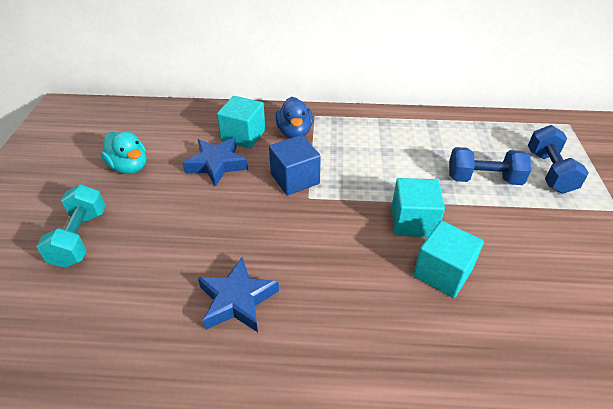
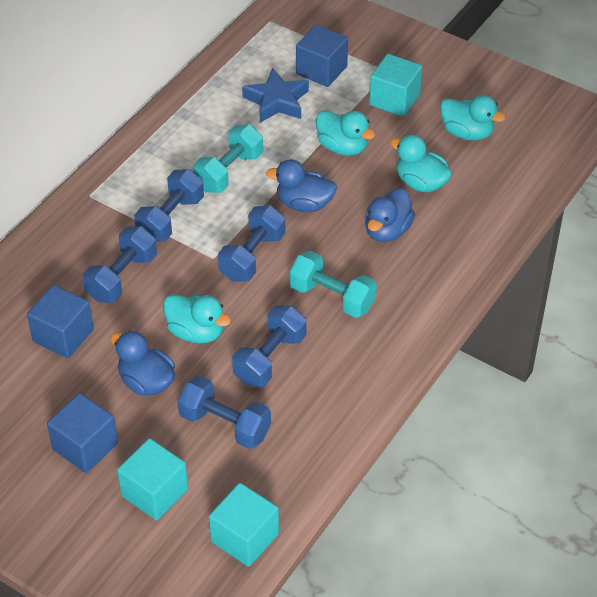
blue cube: 1 -> 3
blue duck: 1 -> 3
blue dumbbell: 2 -> 5
blue star: 2 -> 1
turquoise duck: 1 -> 4
turquoise dumbbell: 1 -> 2

